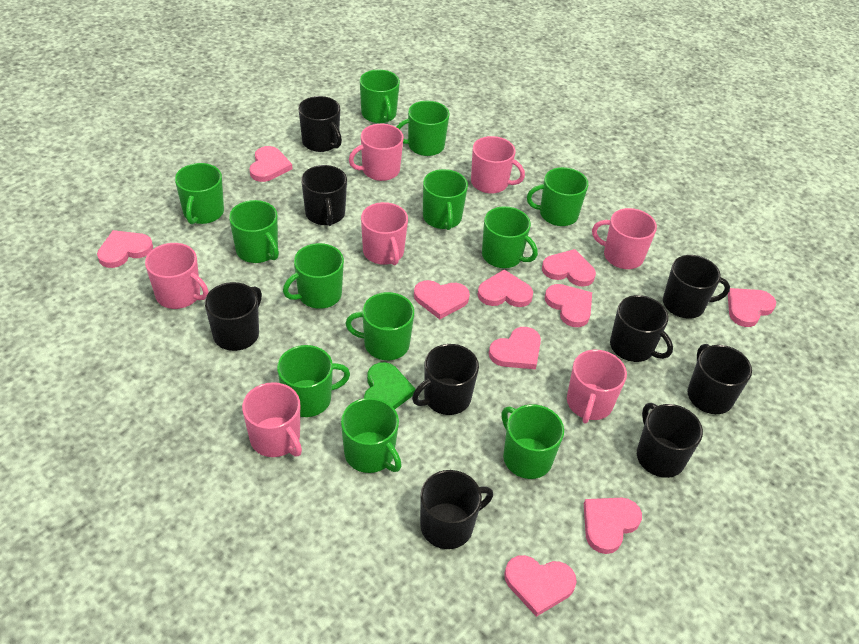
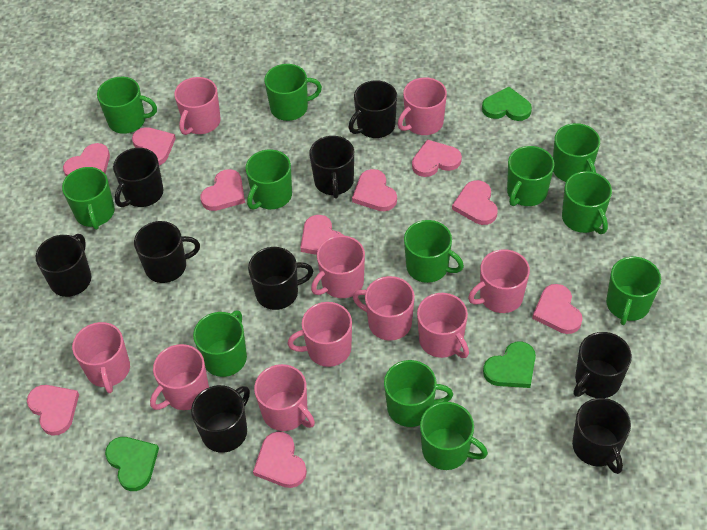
green heart: 1 -> 3
pink mug: 7 -> 10

